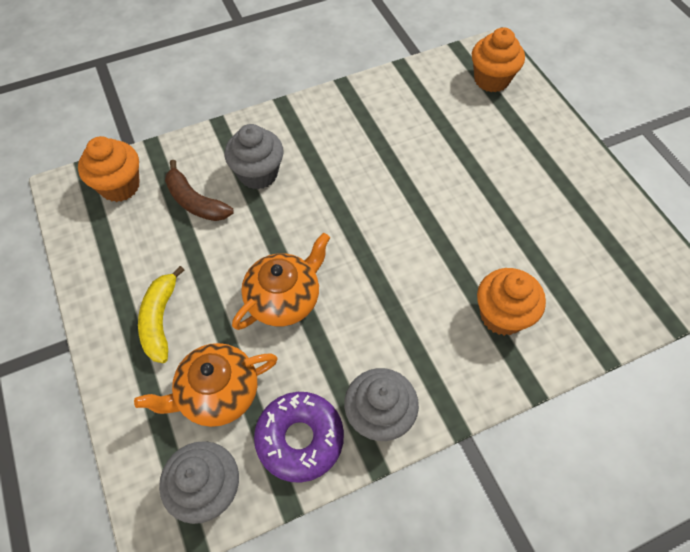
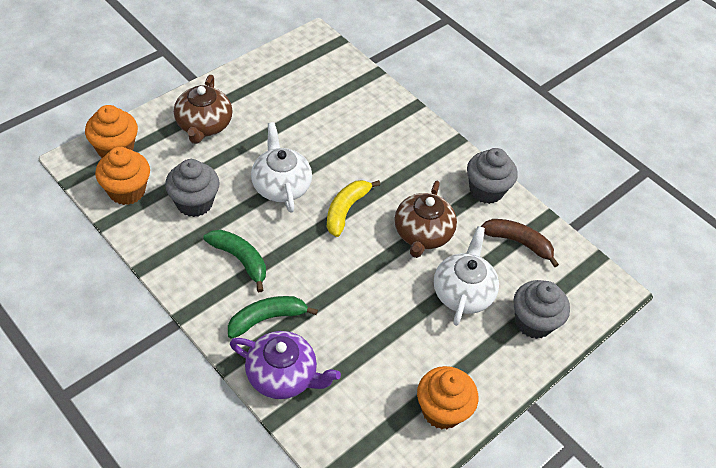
brown teapot: 0 -> 2
green banana: 0 -> 2
orange teapot: 2 -> 0
purple donut: 1 -> 0
purple teapot: 0 -> 1
white teapot: 0 -> 2

